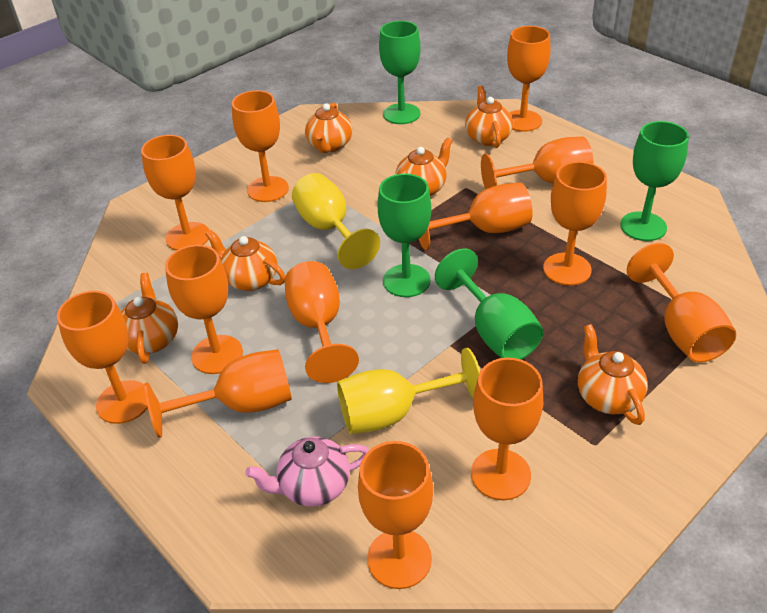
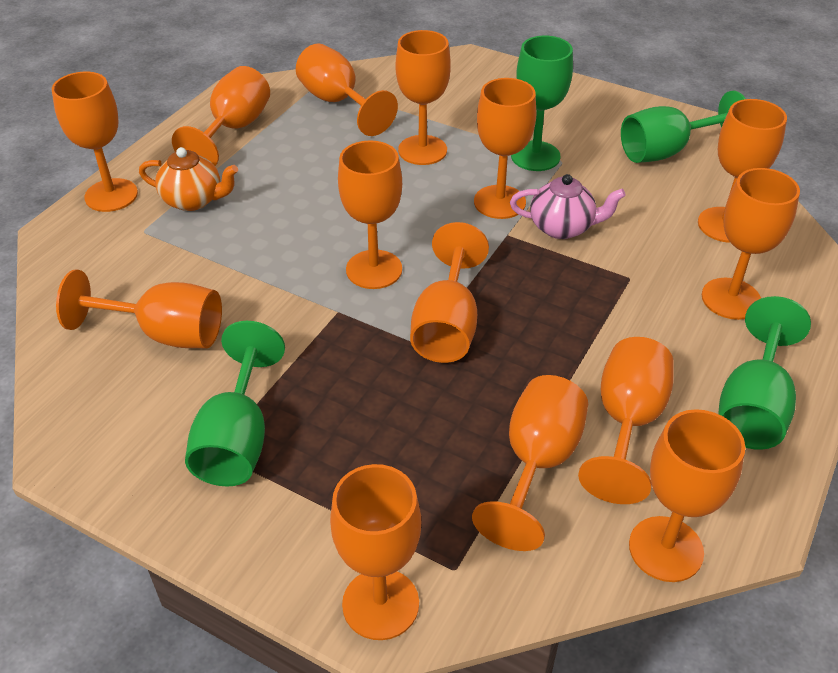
orange goblet: 13 -> 14
orange teapot: 6 -> 1
yellow goblet: 2 -> 0

